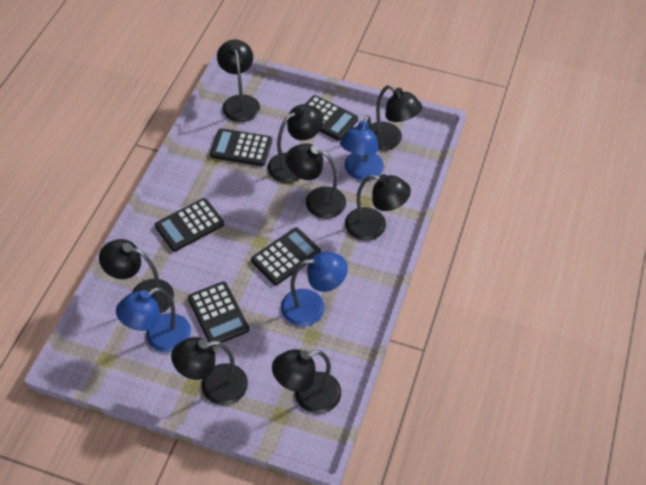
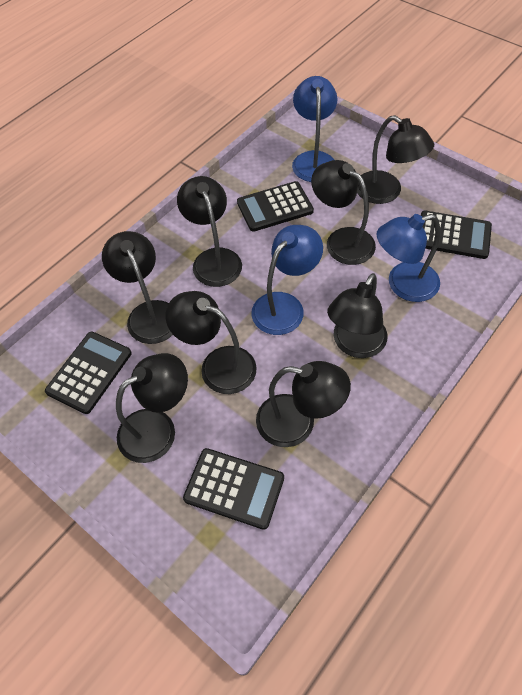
black calculator: 5 -> 4

